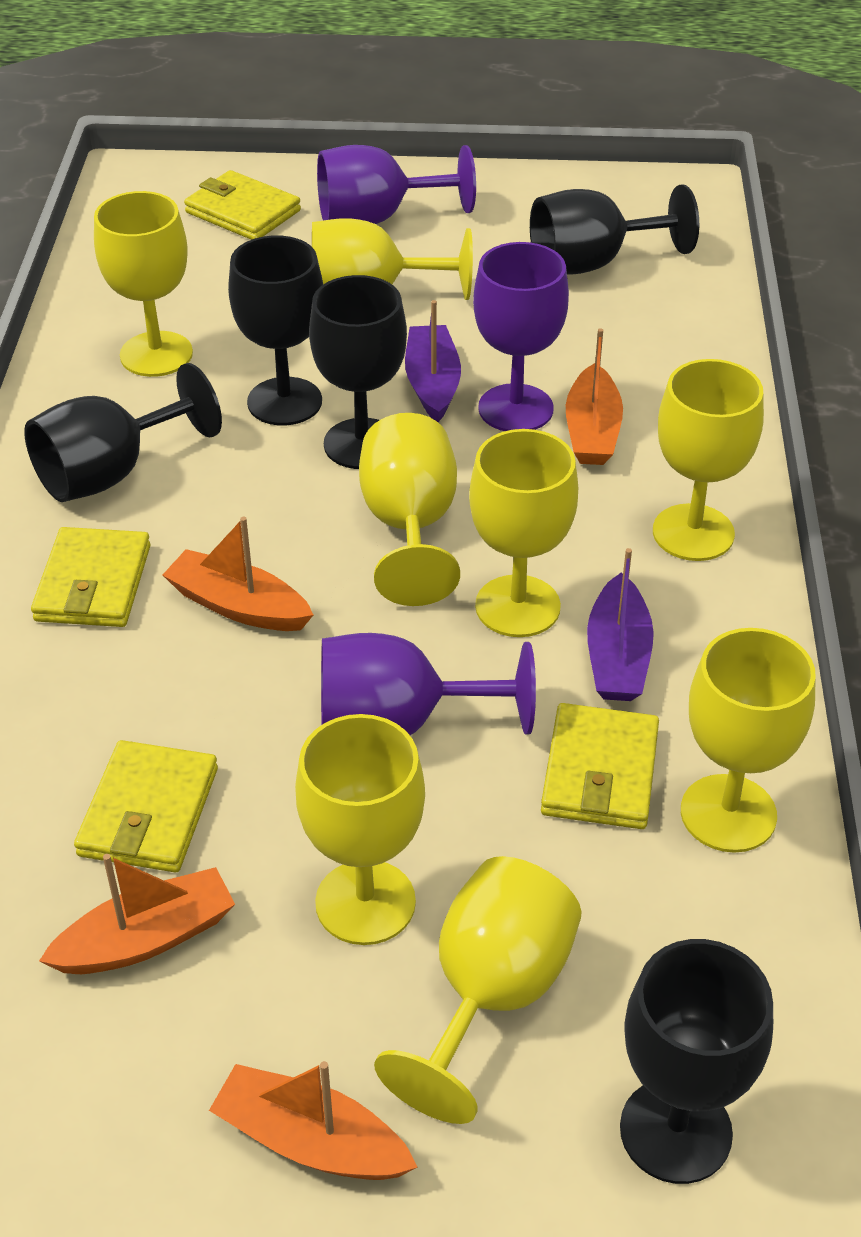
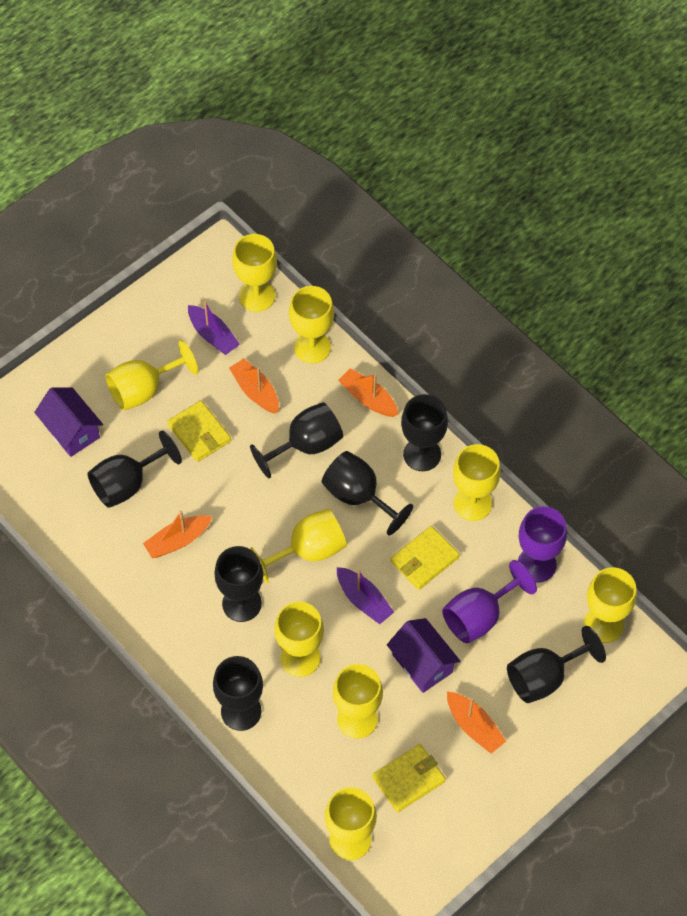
black goblet: 5 -> 7
purple goblet: 3 -> 2
purple house: 0 -> 2
yellow goblet: 8 -> 9
yellow wallet: 4 -> 3

